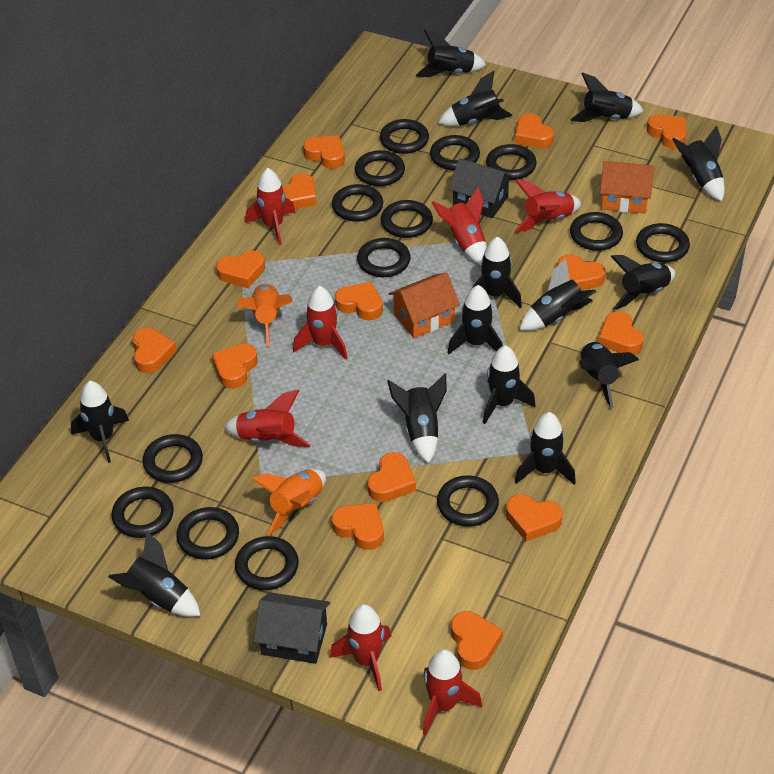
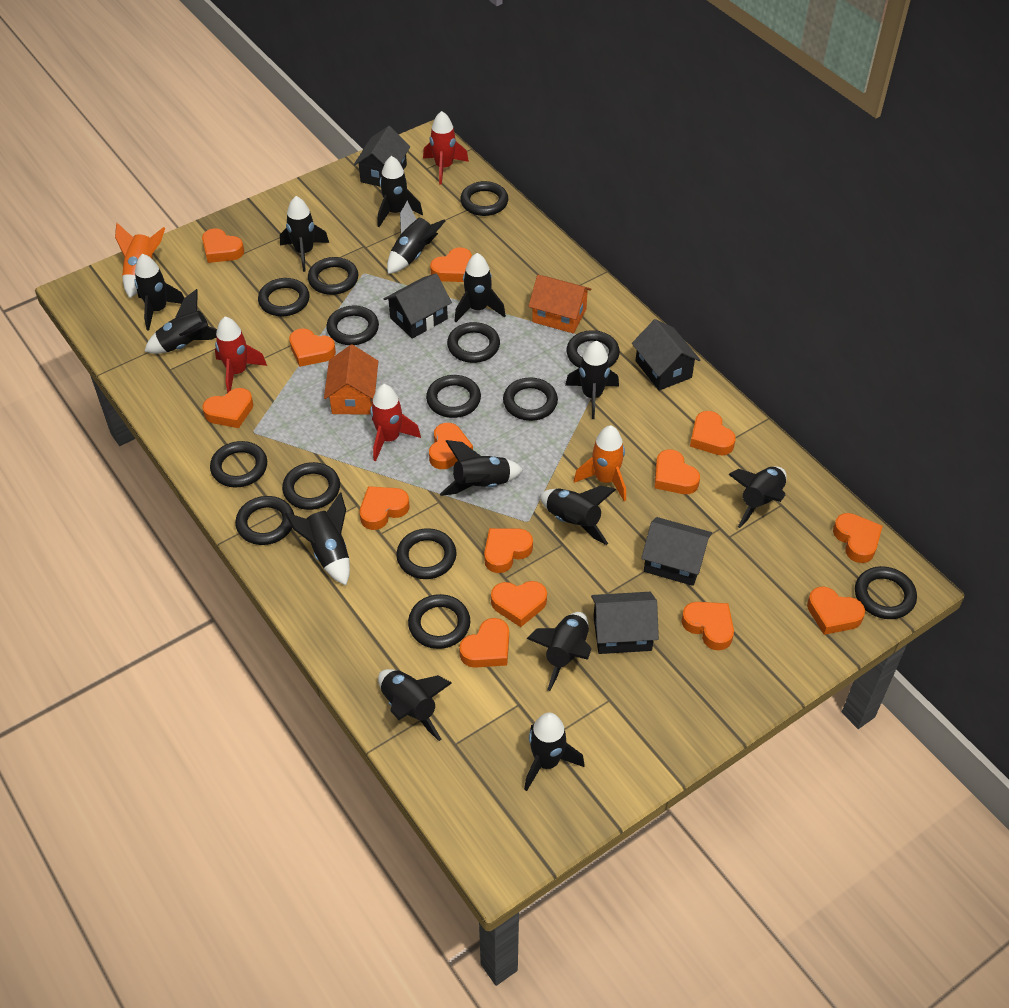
black house: 2 -> 5
red rocket: 7 -> 3

